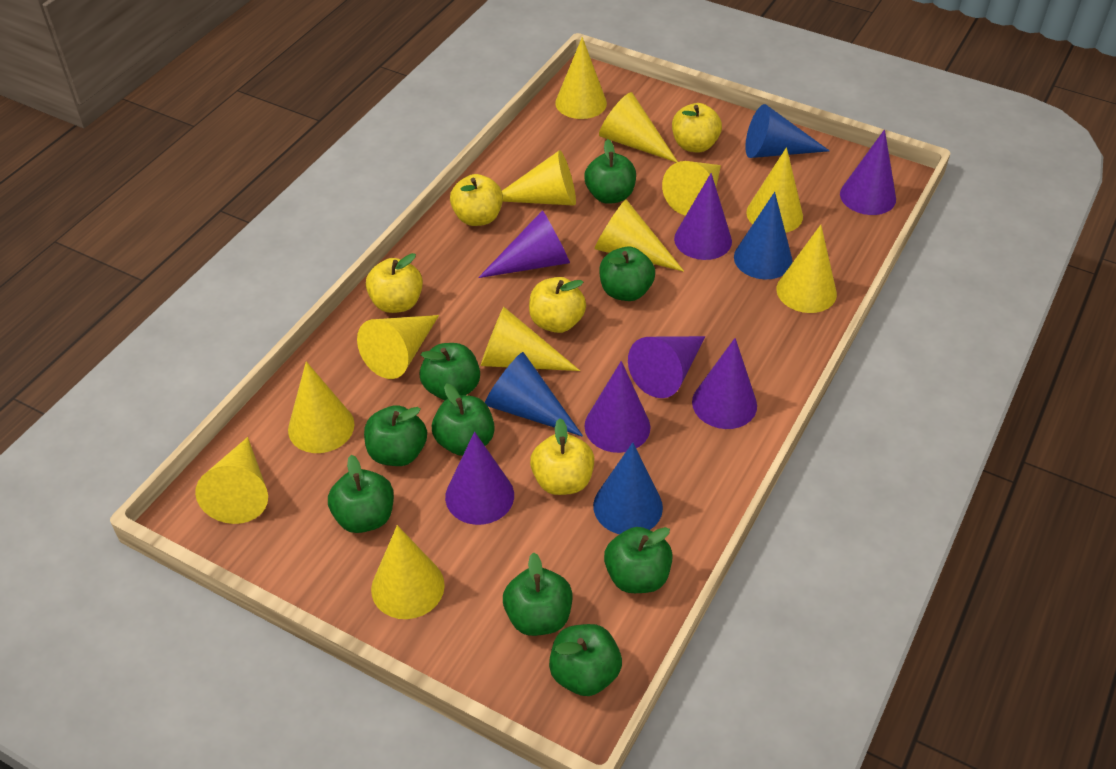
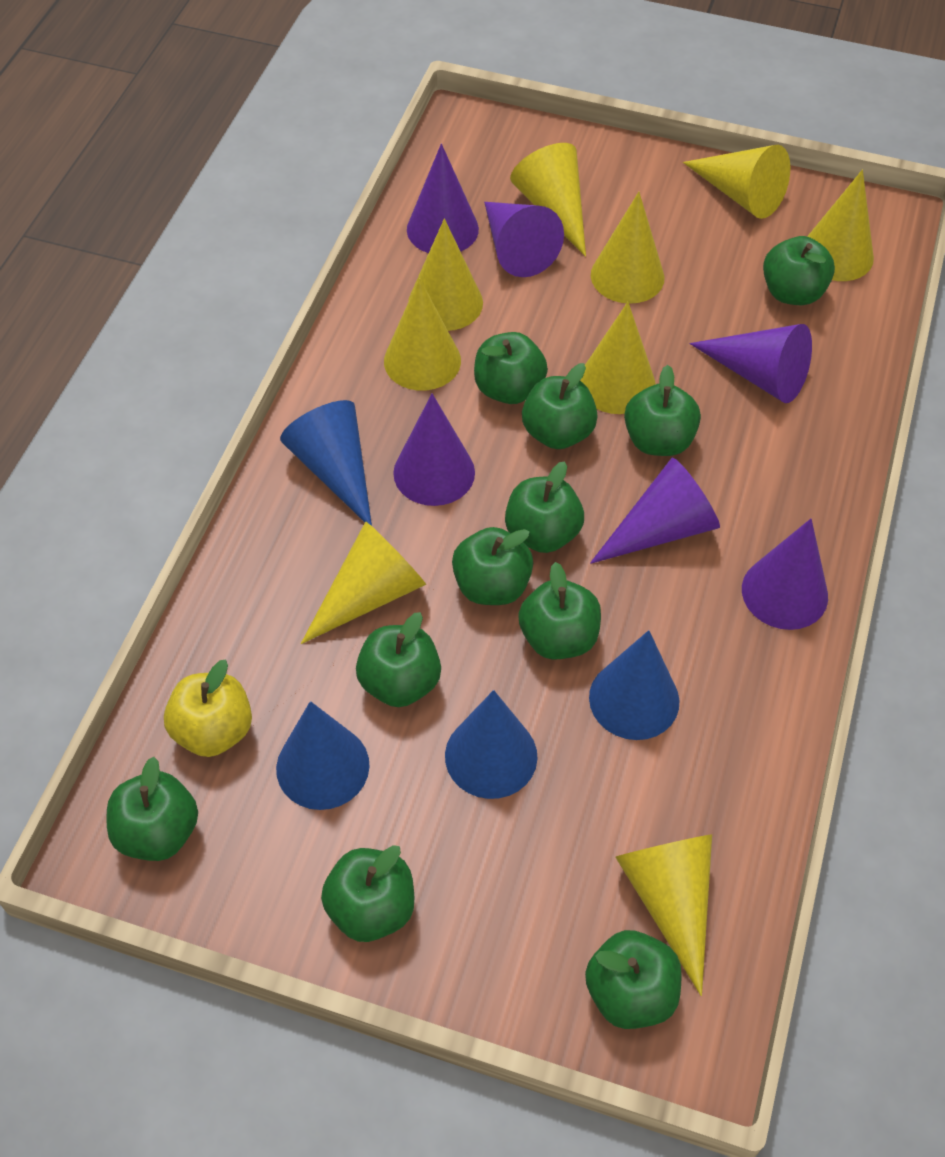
green apple: 9 -> 11
purple cone: 7 -> 6
yellow apple: 5 -> 1
yellow cone: 12 -> 9

